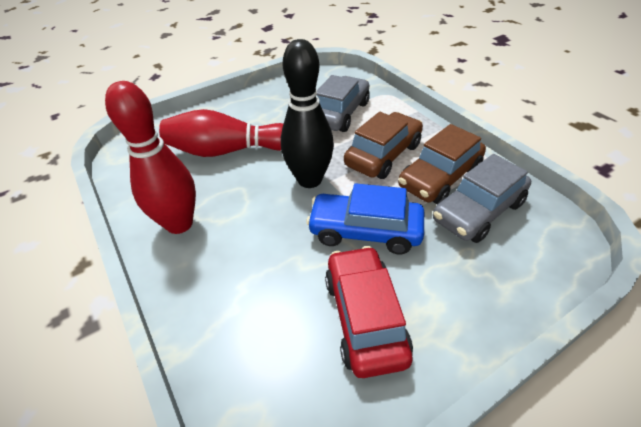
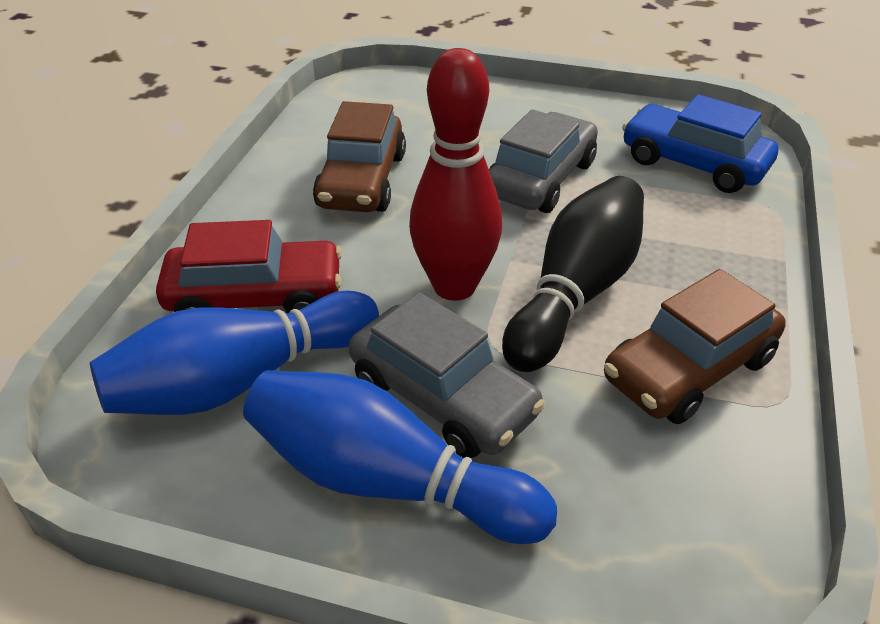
blue bowling pin: 0 -> 2
red bowling pin: 2 -> 1

